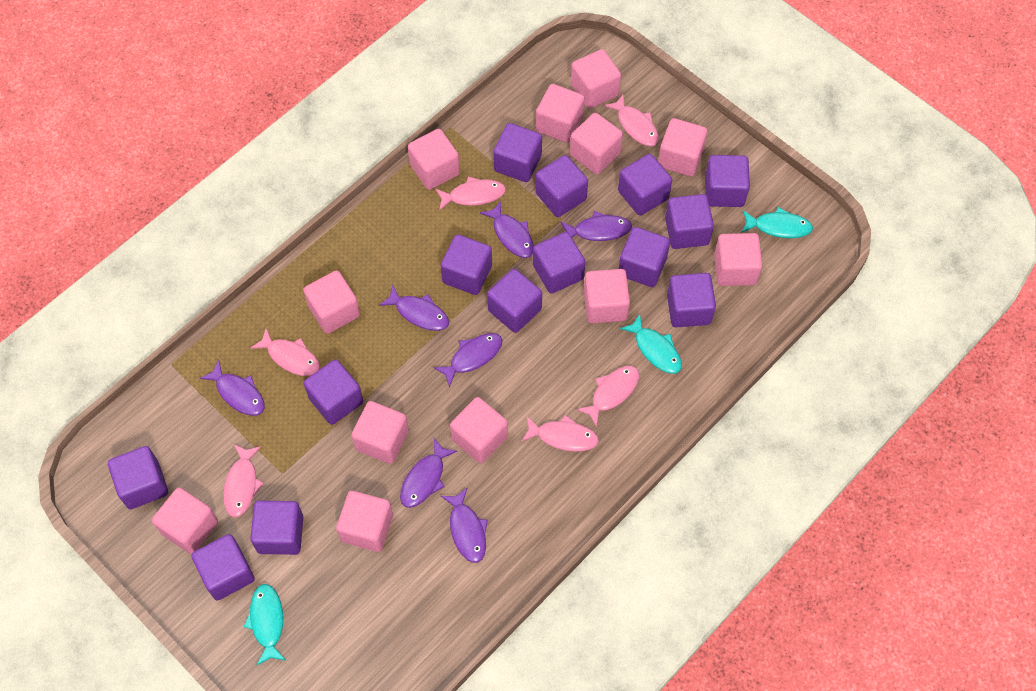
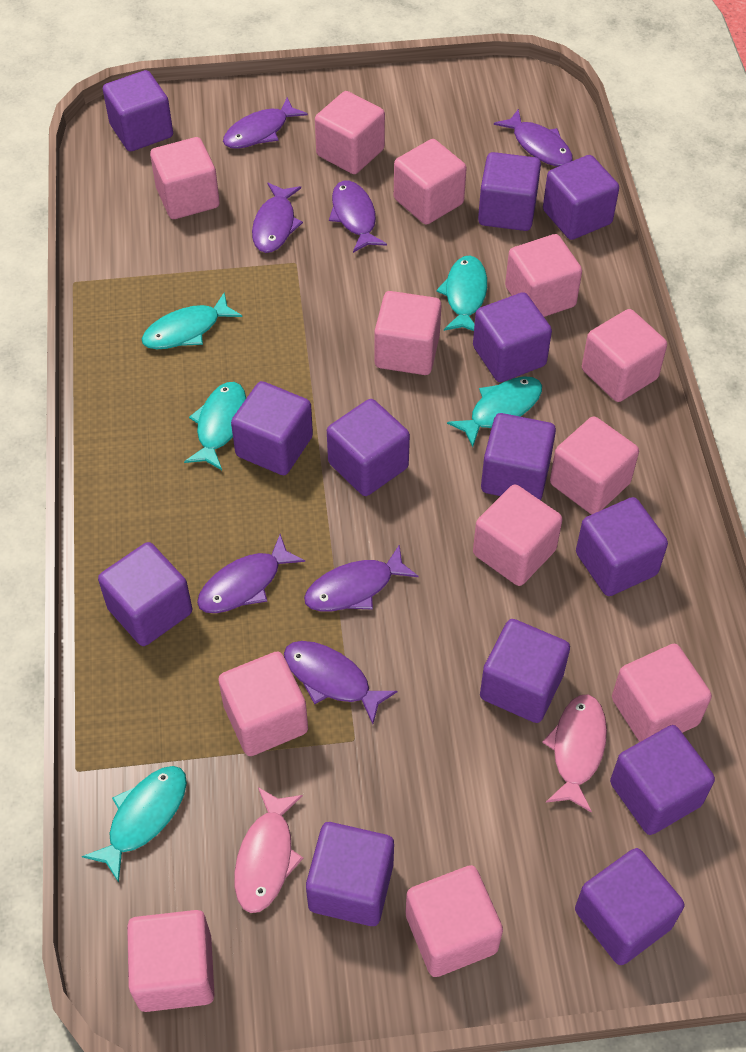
pink fish: 6 -> 2
purple cube: 14 -> 13
turquoise fish: 3 -> 5

